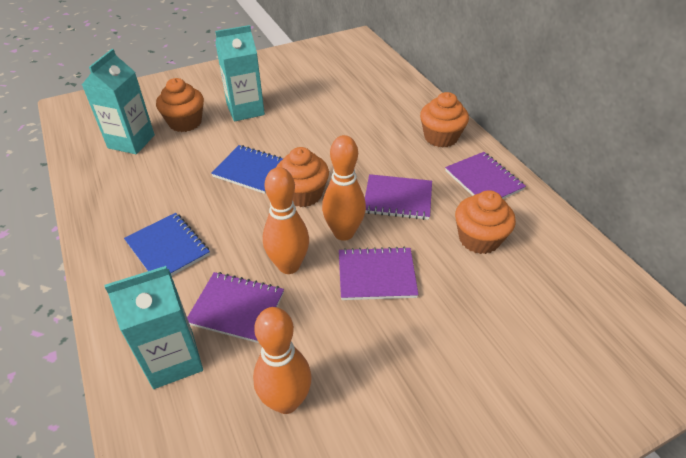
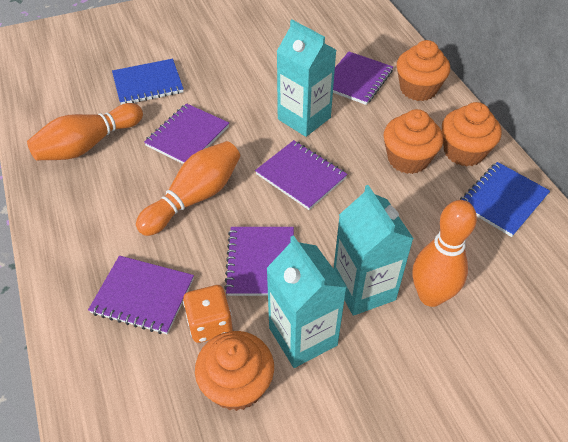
orange dice: 0 -> 1
purple notebook: 4 -> 5

